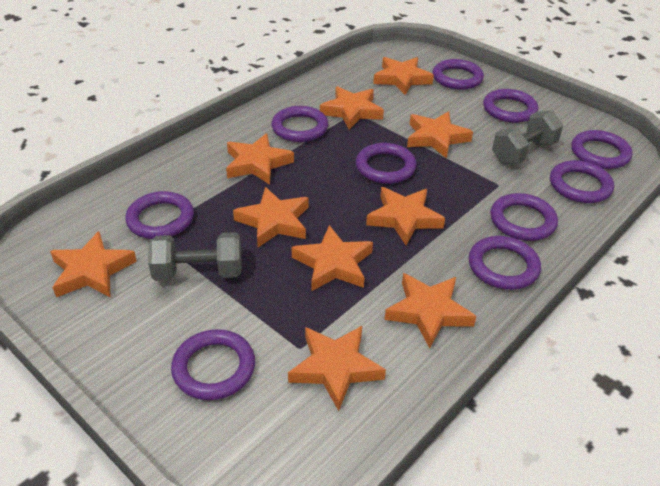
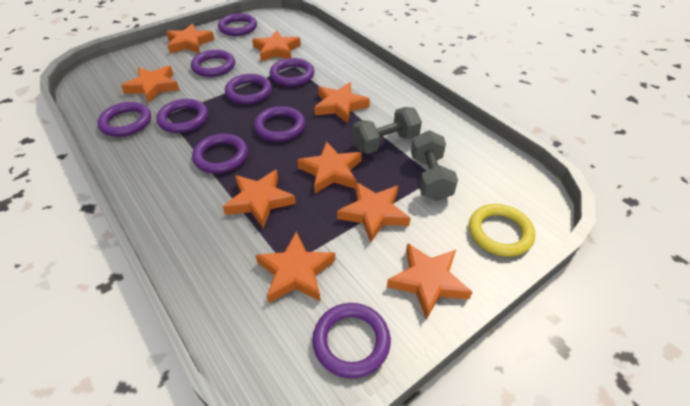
orange star: 10 -> 9
purple ring: 10 -> 9
yellow ring: 0 -> 1

